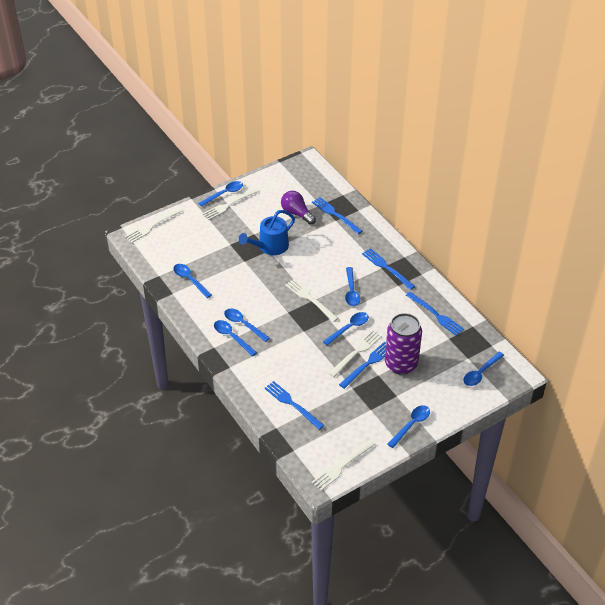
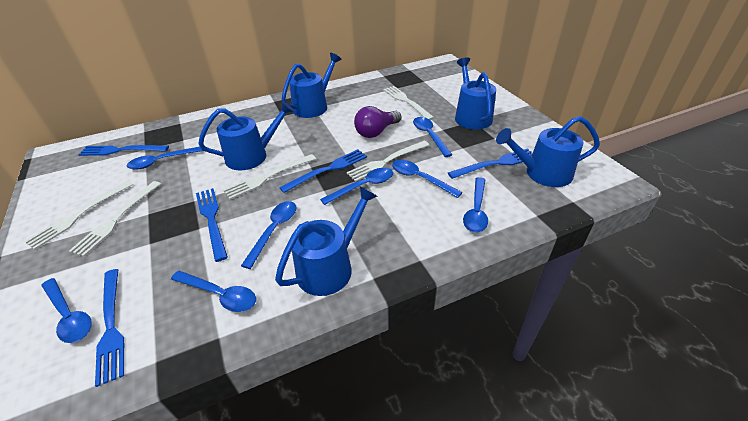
blue watering can: 1 -> 5
purple can: 1 -> 0

